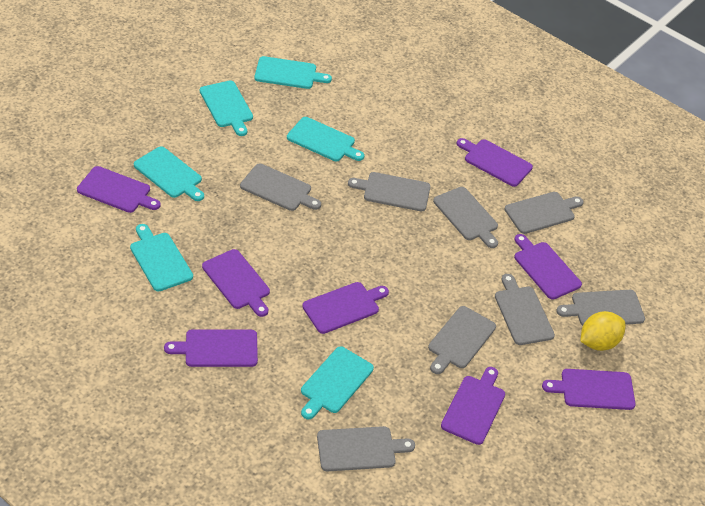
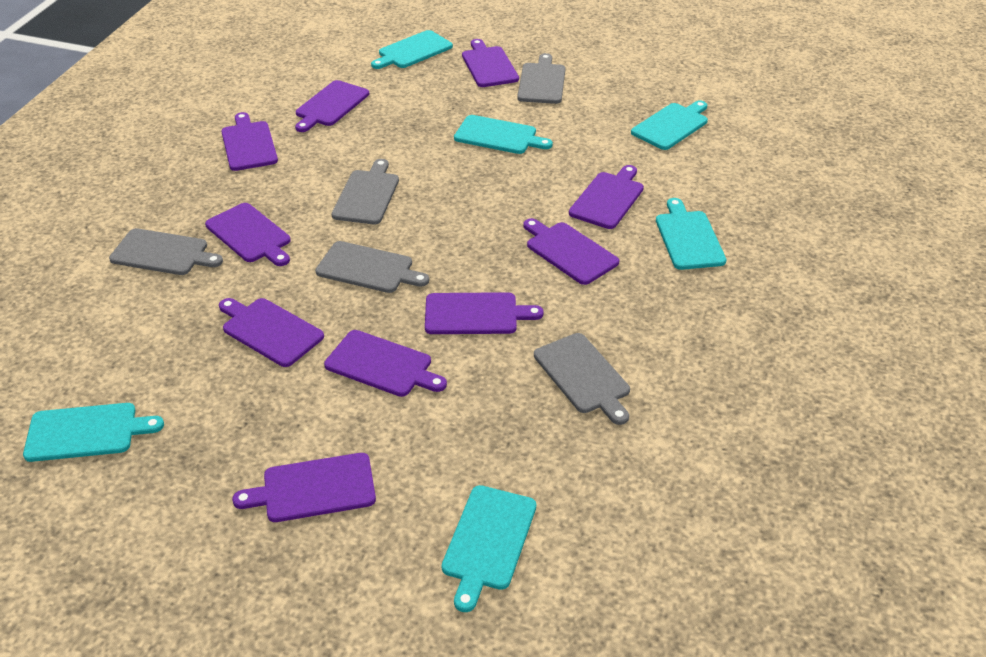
grey cutting board: 8 -> 5
purple cutting board: 8 -> 10
yellow lemon: 1 -> 0

